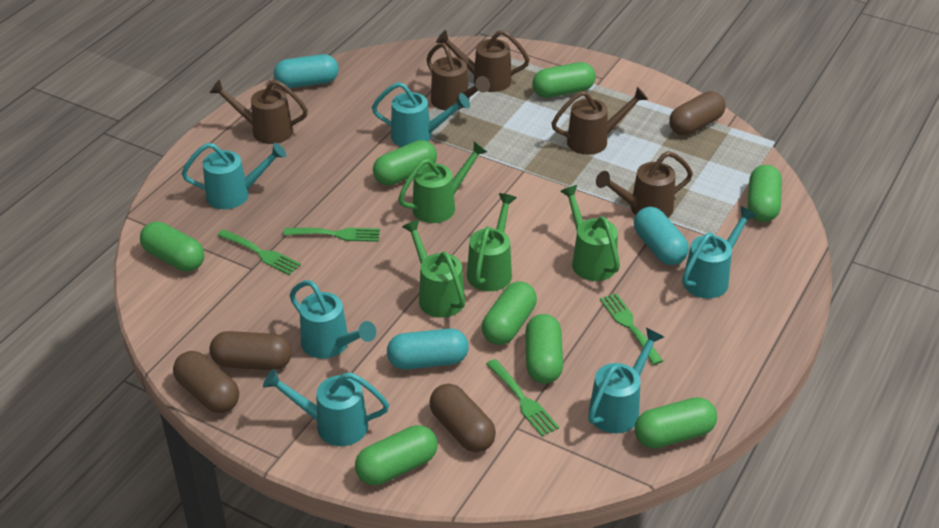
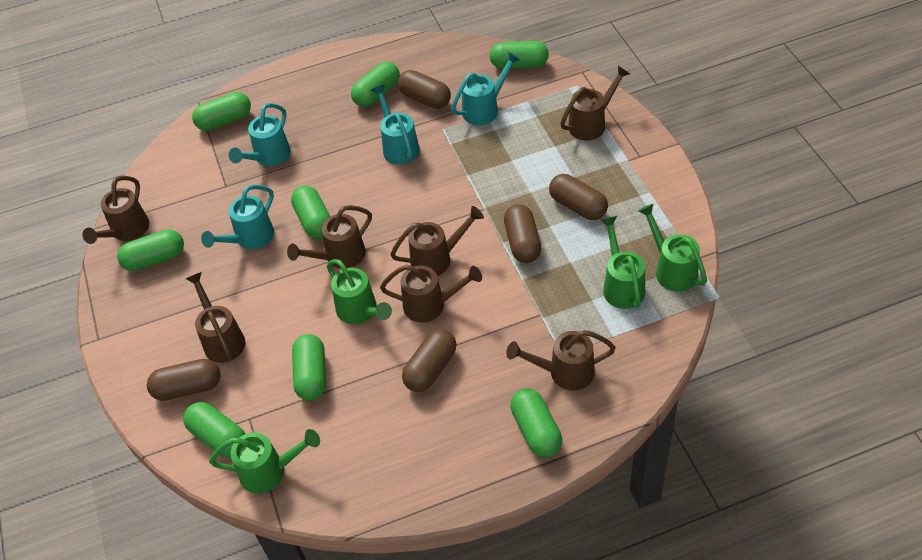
brown capsule: 4 -> 5
brown watering can: 5 -> 7
green fork: 4 -> 0
turquoise capsule: 3 -> 0
turquoise watering can: 6 -> 4

